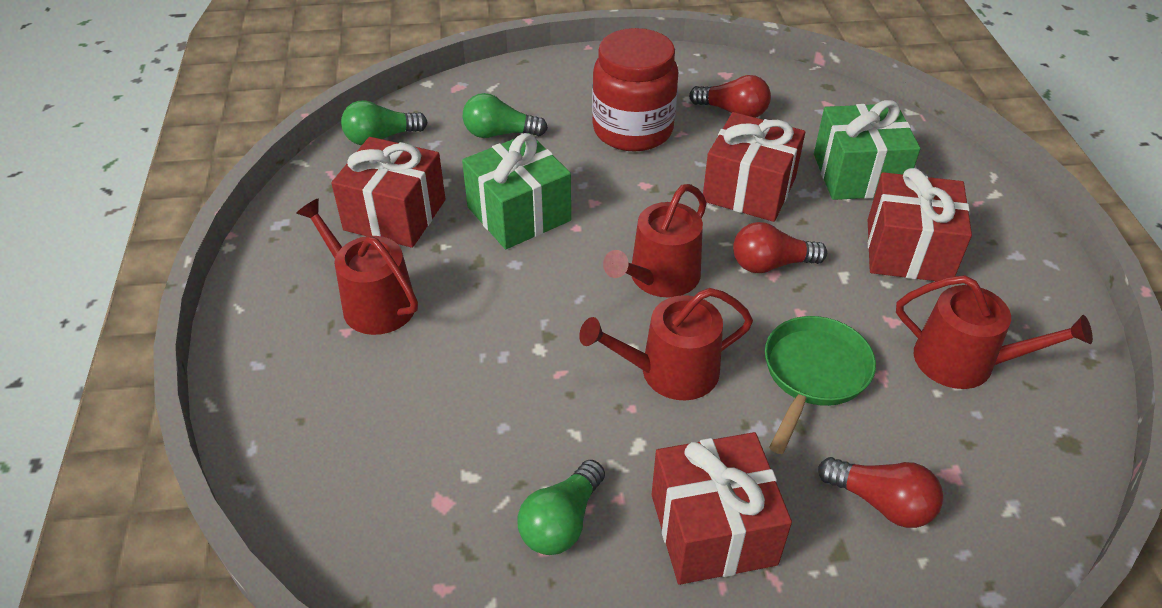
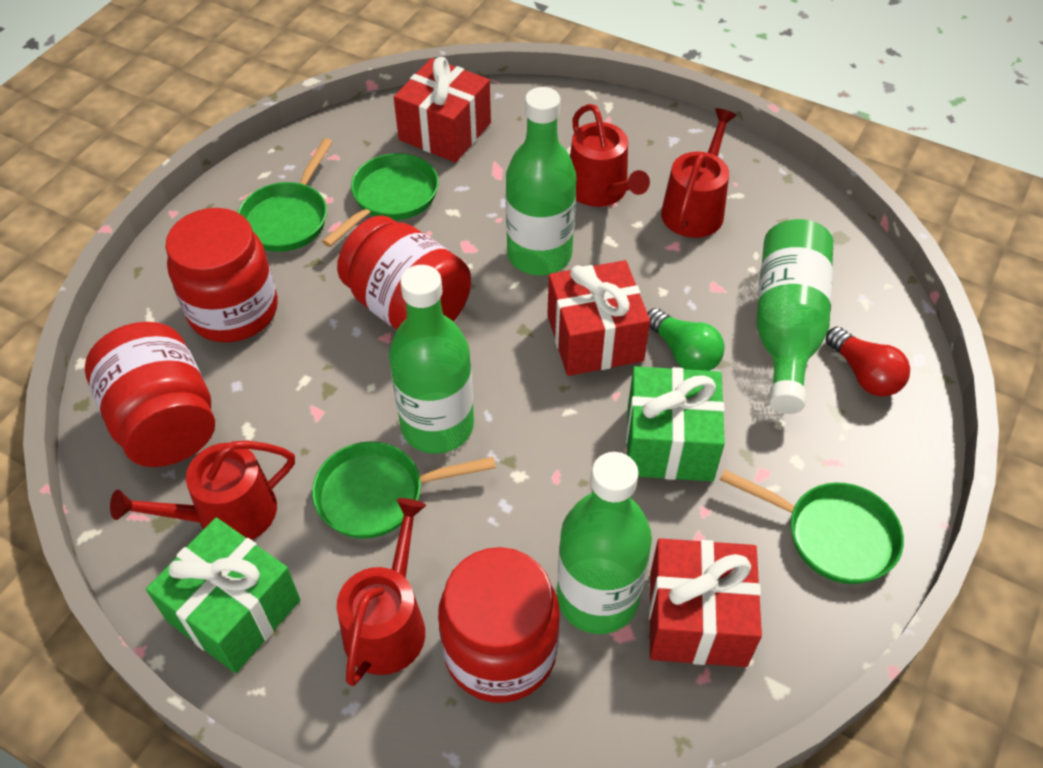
green bottle: 0 -> 4
green light bulb: 3 -> 1
green pan: 1 -> 4
red gift: 4 -> 3
red jar: 1 -> 4
red light bulb: 3 -> 1

